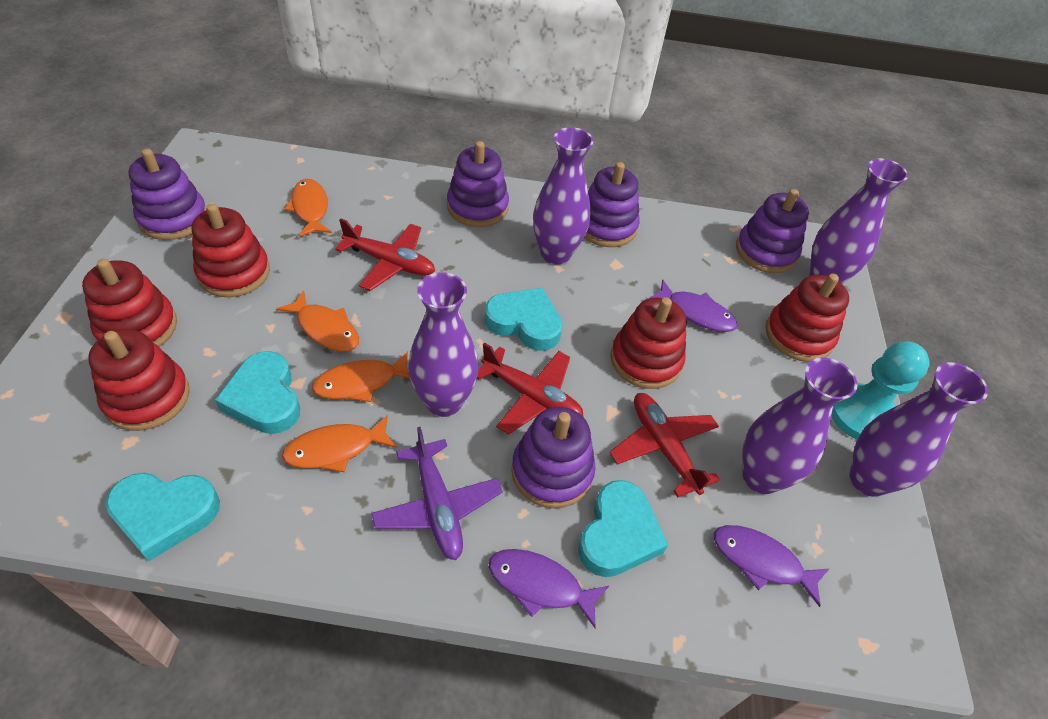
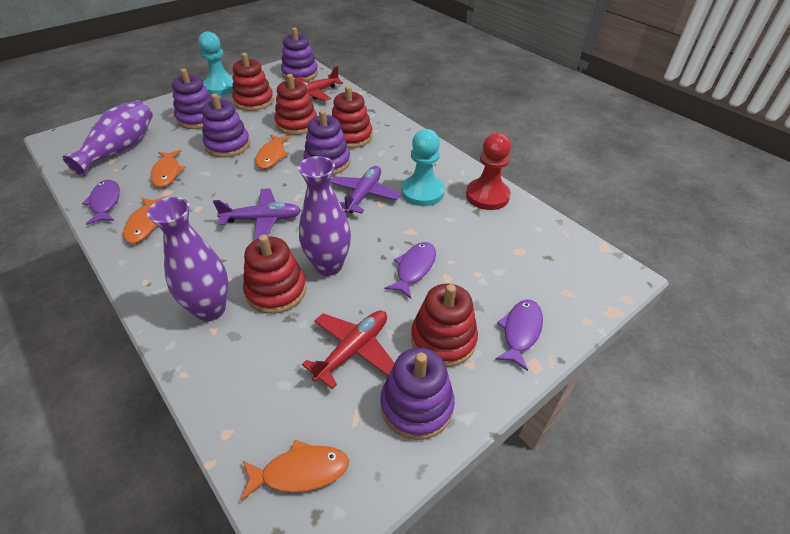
purple plane: 1 -> 2
purple vase: 5 -> 3
red pawn: 0 -> 1
red plane: 3 -> 2
turquoise heart: 4 -> 0
turquoise pawn: 1 -> 2

